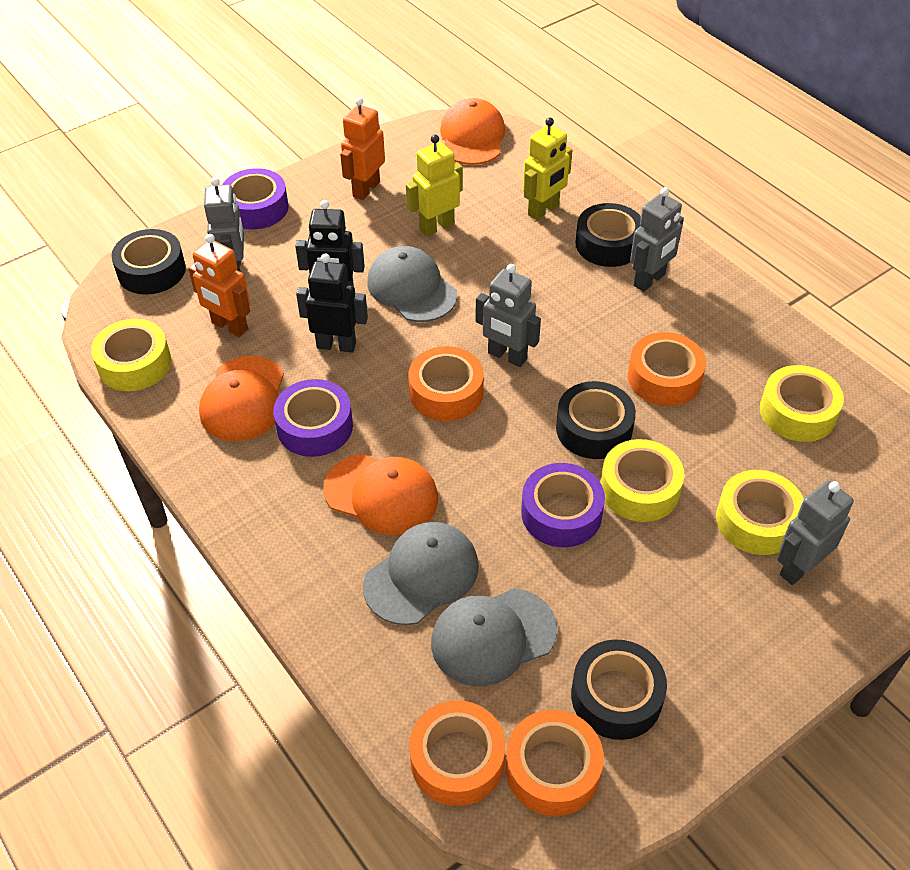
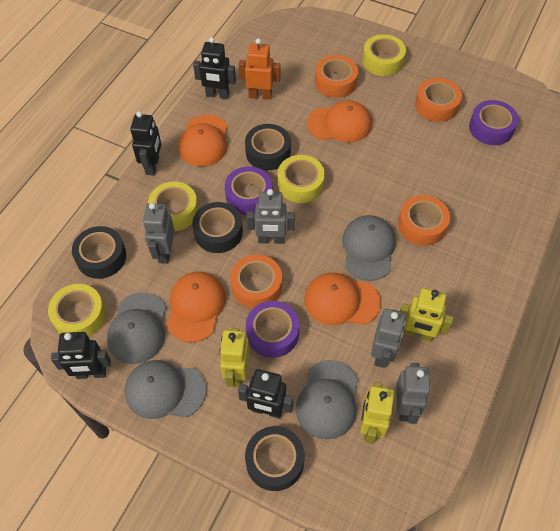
black robot: 2 -> 4
grey cap: 3 -> 4
orange cap: 3 -> 4
orange robot: 2 -> 1
yellow robot: 2 -> 3

